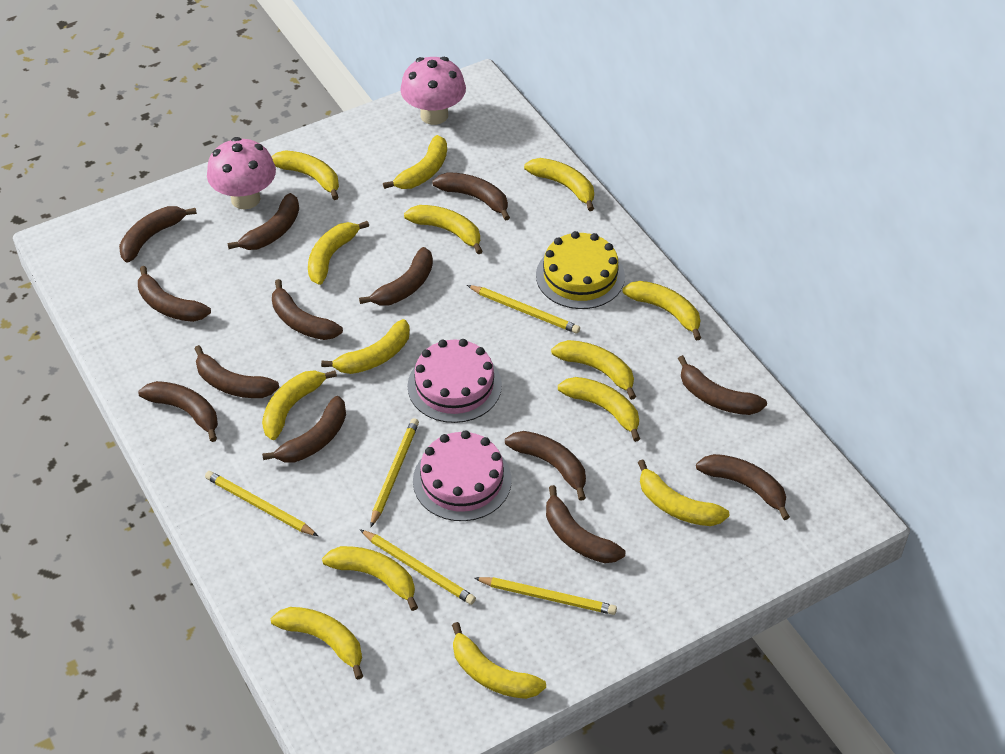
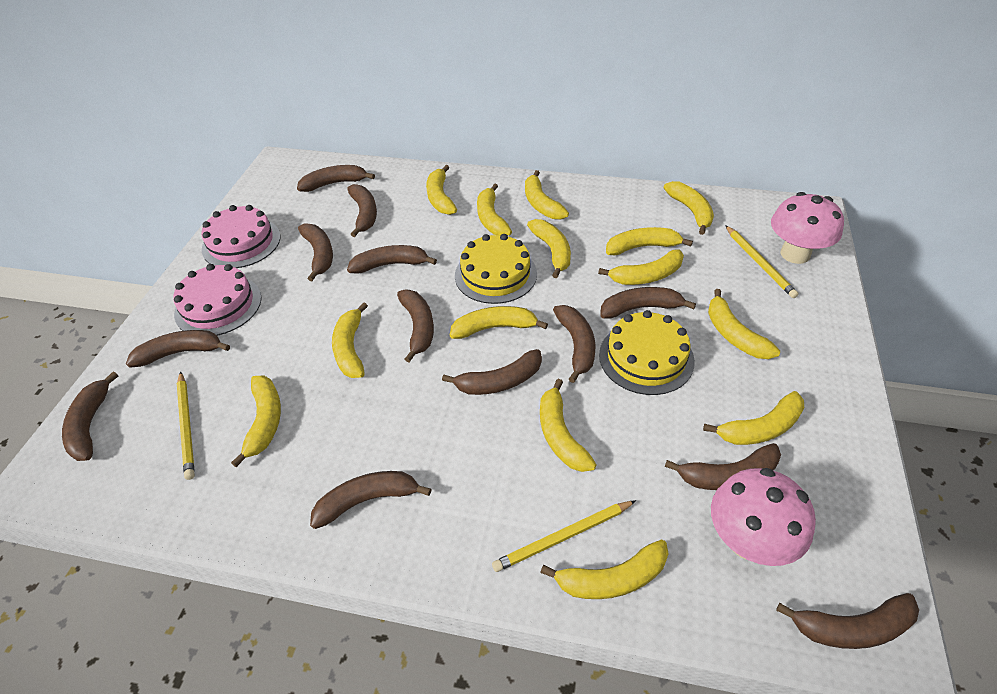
yellow cake: 1 -> 2
yellow pencil: 5 -> 3

